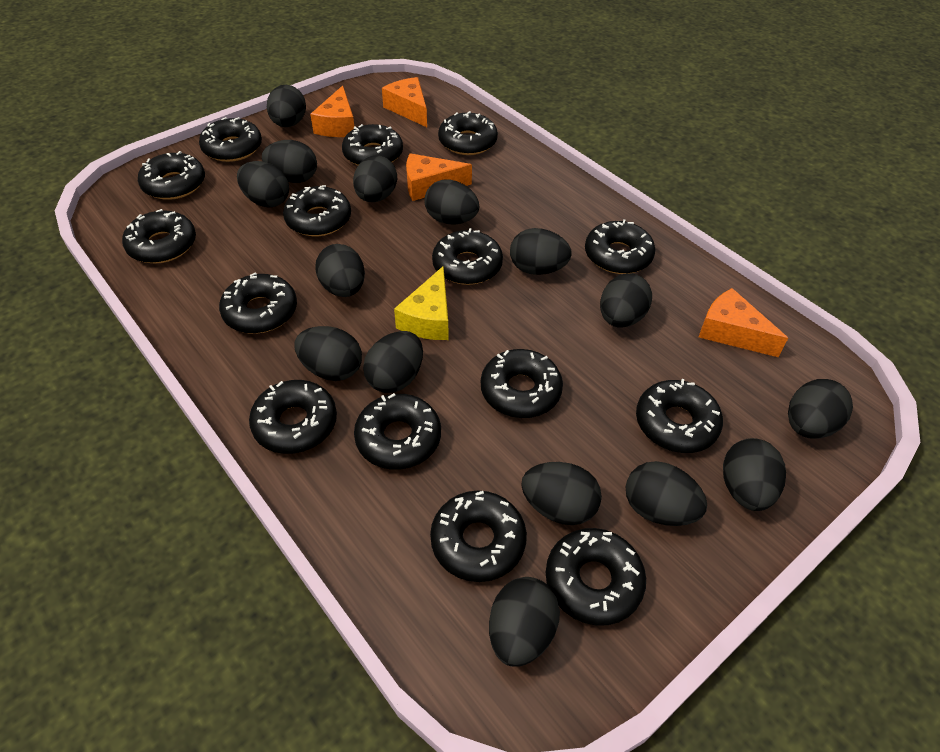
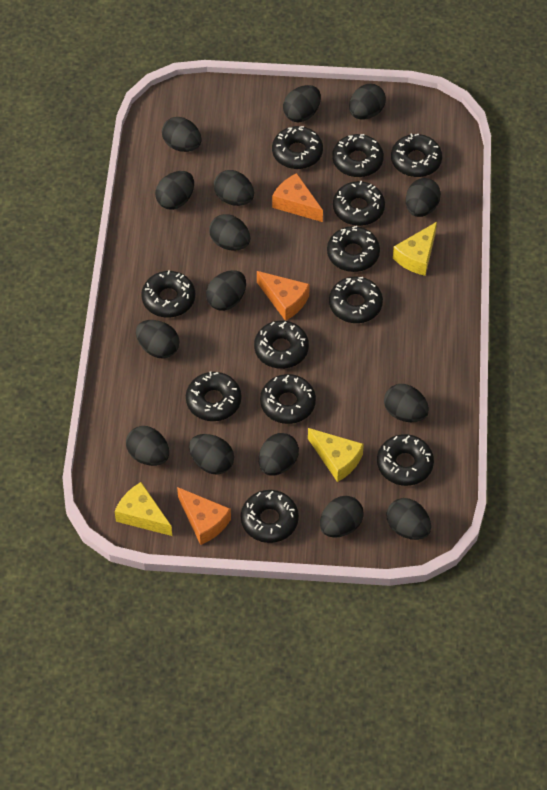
black donut: 15 -> 12
orange cheese: 4 -> 3
yellow cheese: 1 -> 3

